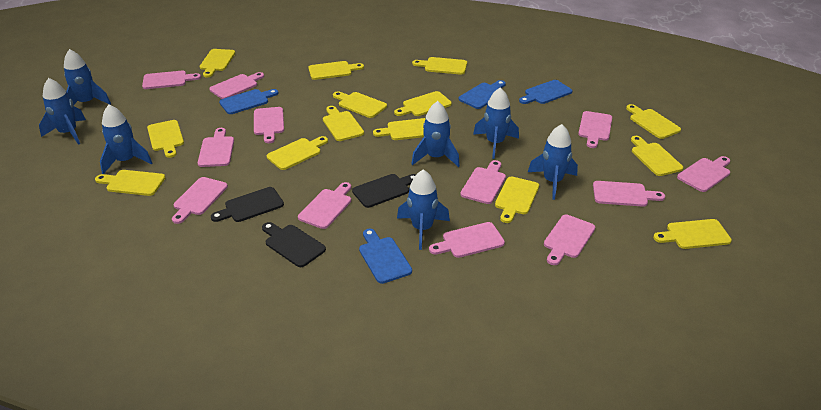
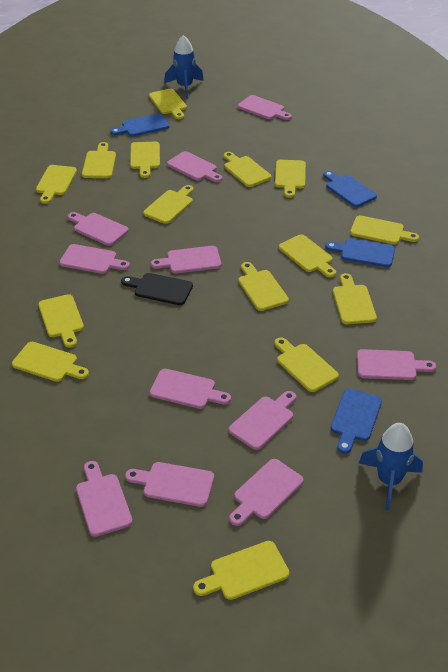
black cutting board: 3 -> 1
blue rocket: 7 -> 2
pink cutting board: 12 -> 11
yellow cutting board: 14 -> 15

